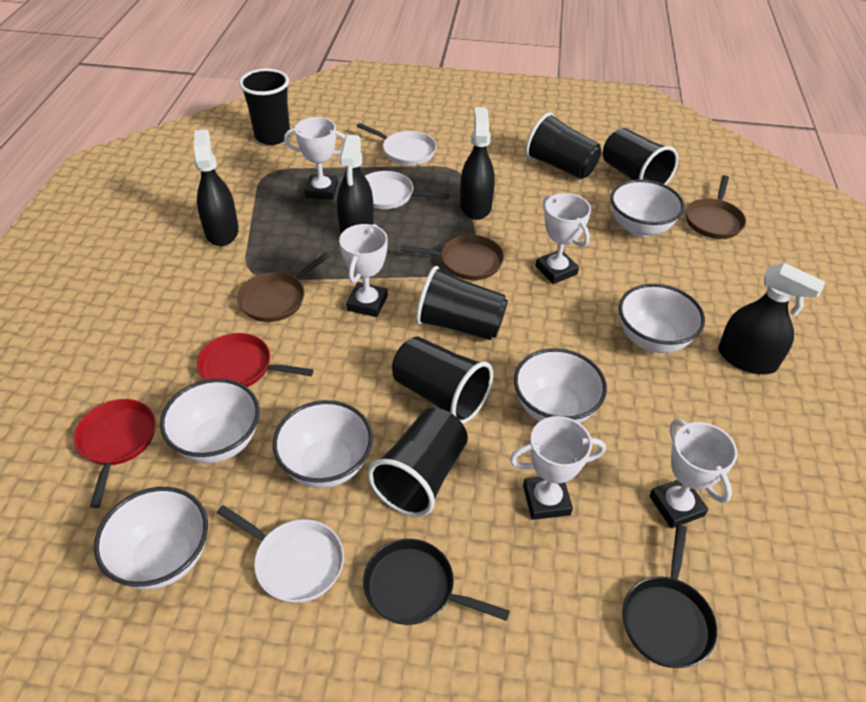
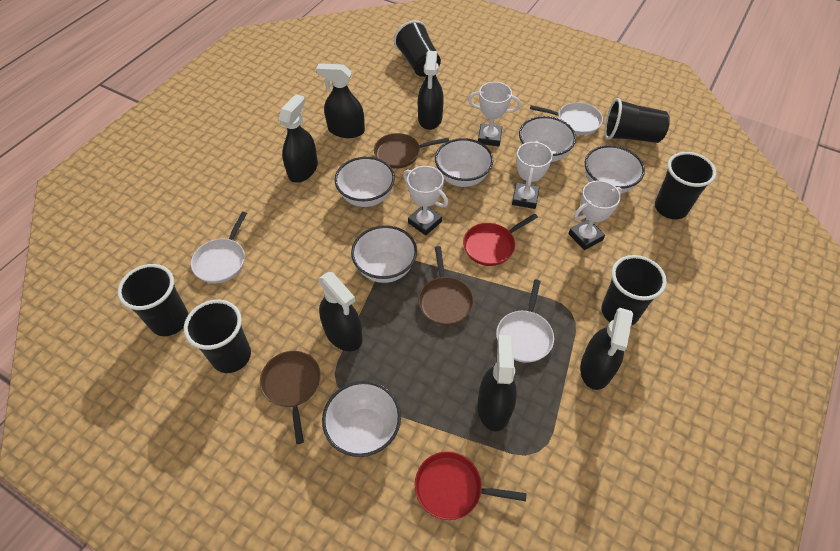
black pan: 2 -> 0
black spray bottle: 4 -> 6
white trophy: 5 -> 4

